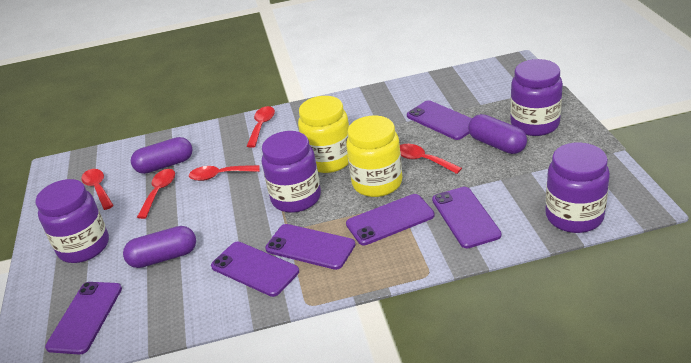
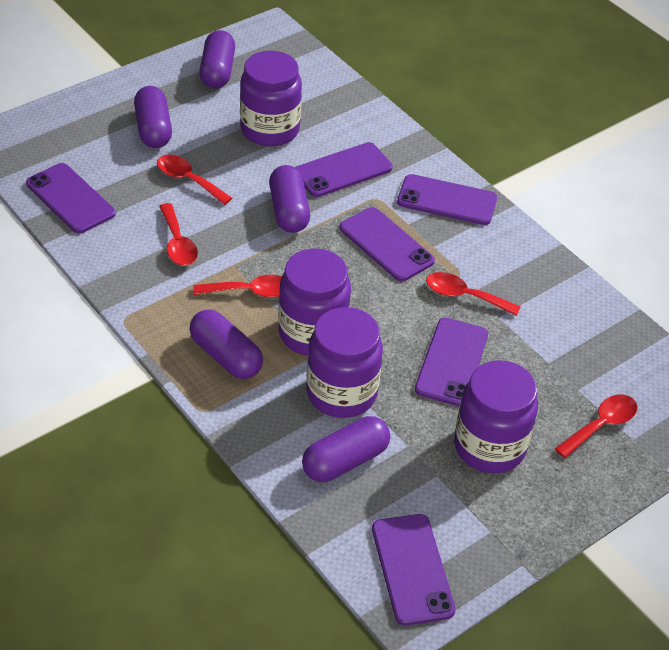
purple capsule: 3 -> 5
yellow jar: 2 -> 0

